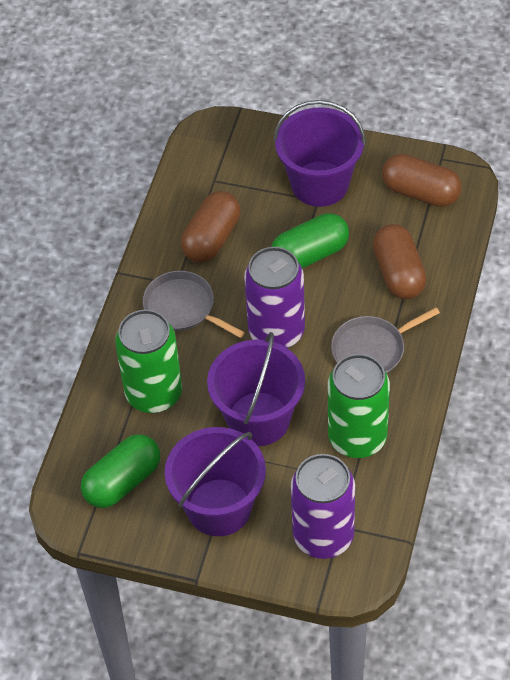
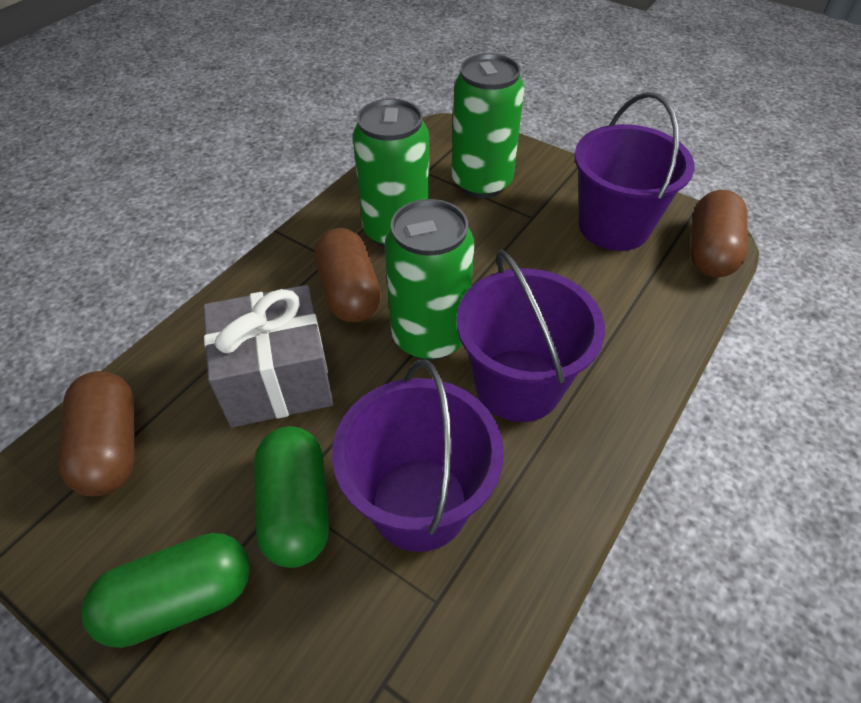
green can: 2 -> 3
grey gift: 0 -> 1
grey pan: 2 -> 0
purple can: 2 -> 0

